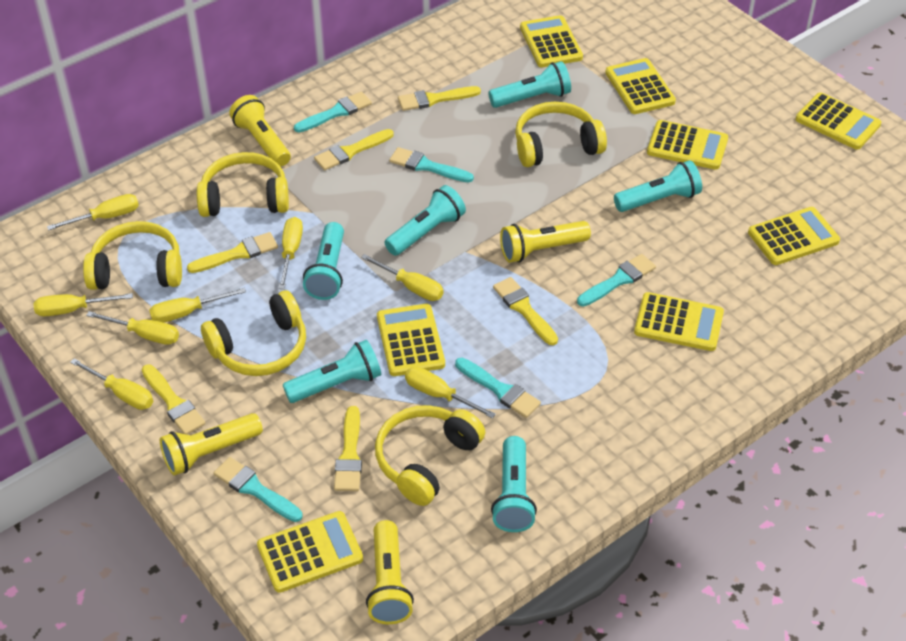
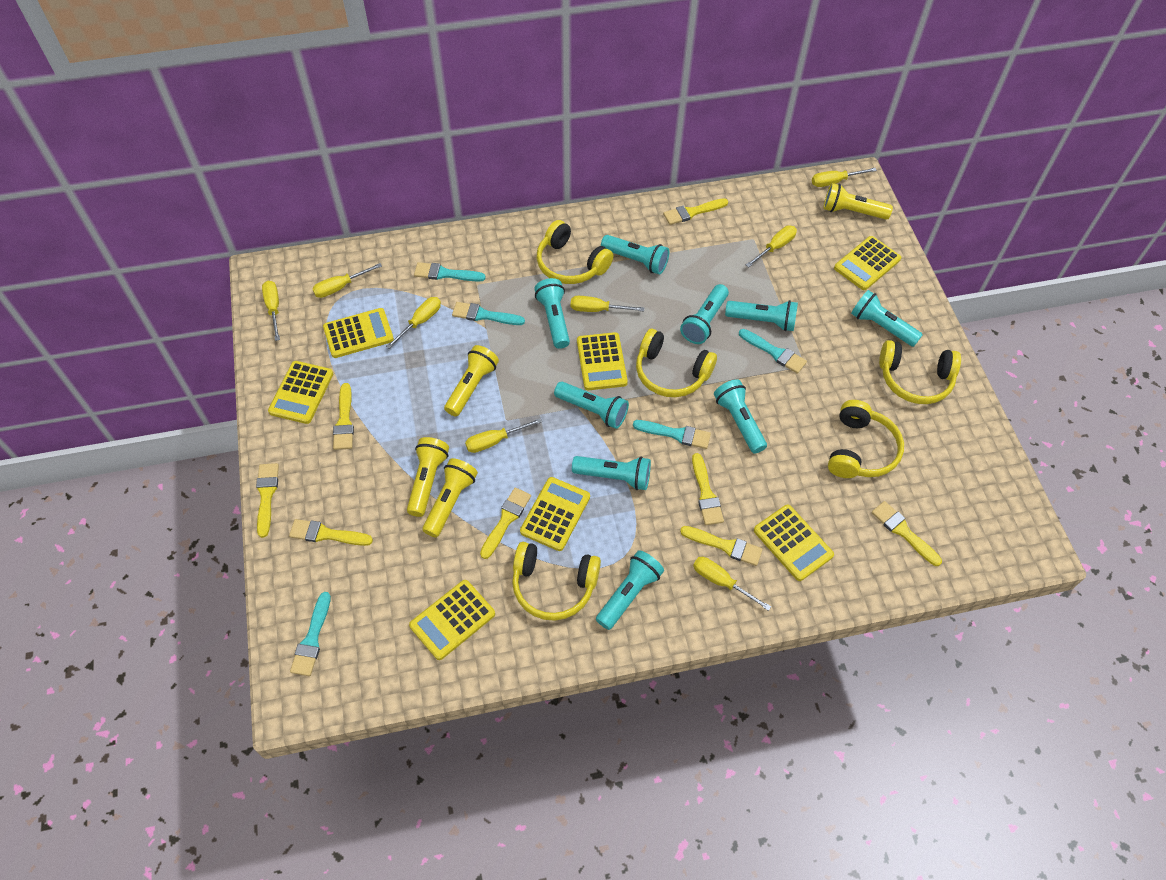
turquoise flashlight: 6 -> 9
yellow brush: 6 -> 8
yellow calculator: 8 -> 7

